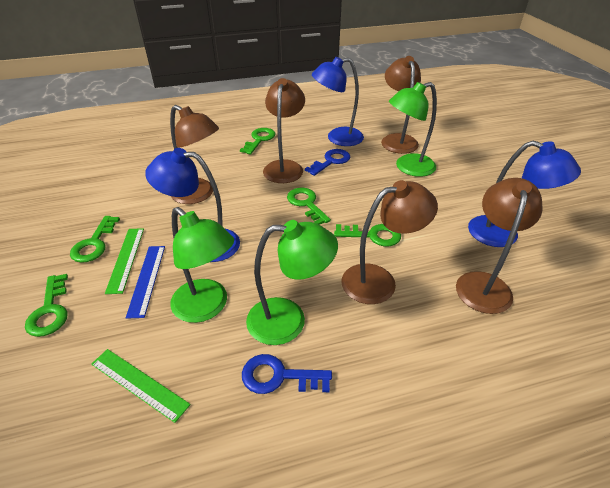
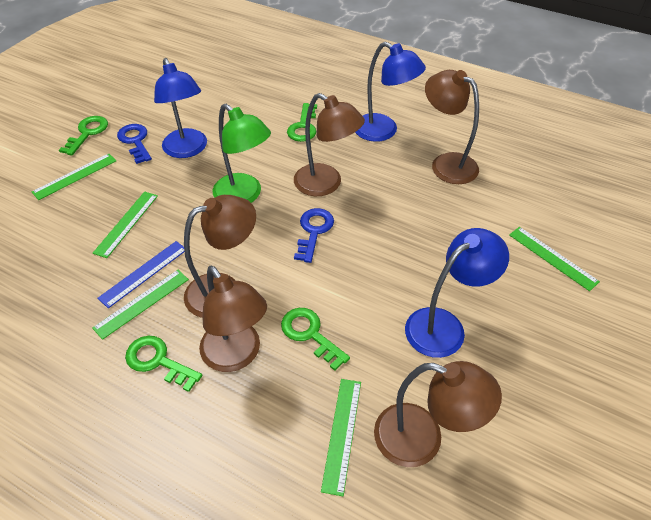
green key: 5 -> 4
green lamp: 3 -> 1
green ruler: 2 -> 5

